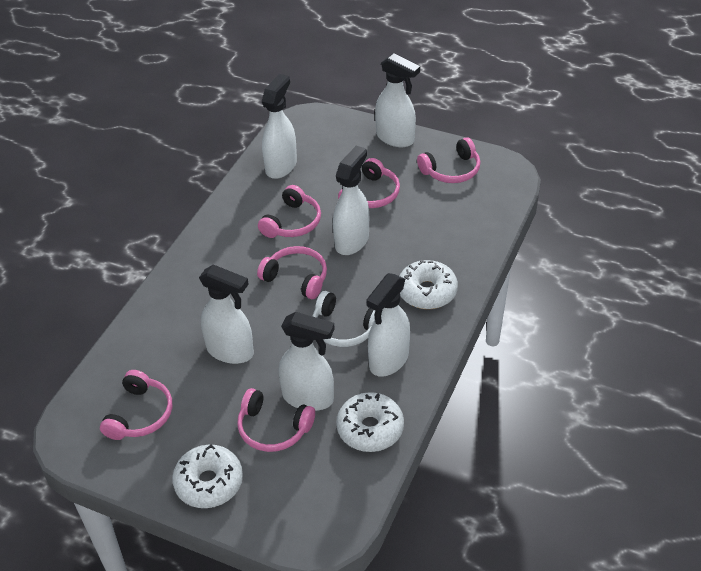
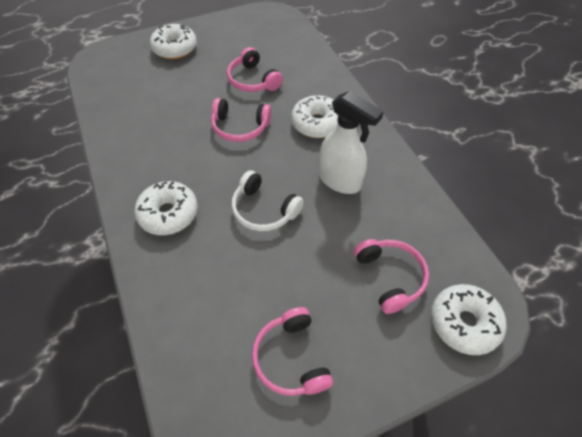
pink headphones: 6 -> 4
white donut: 3 -> 4
white spray bottle: 6 -> 1

